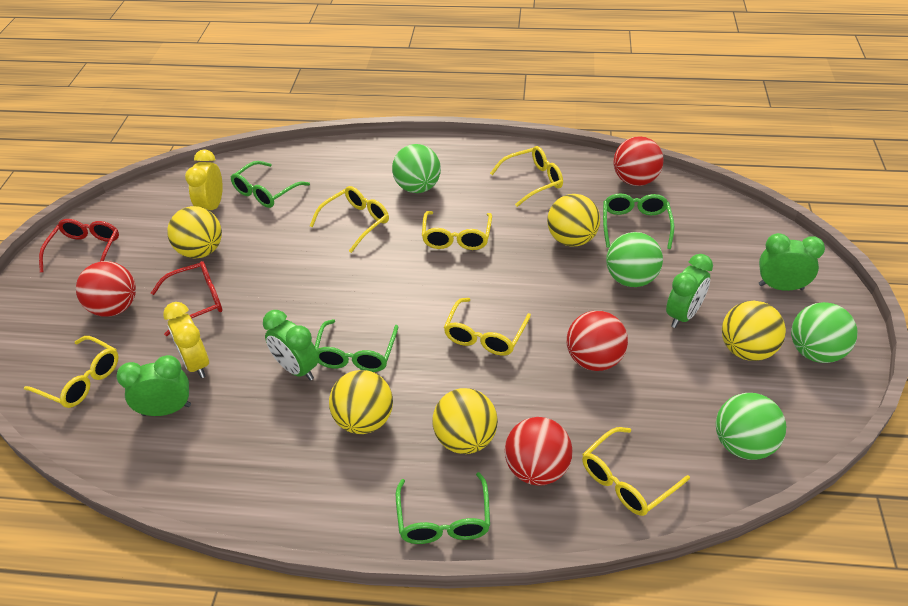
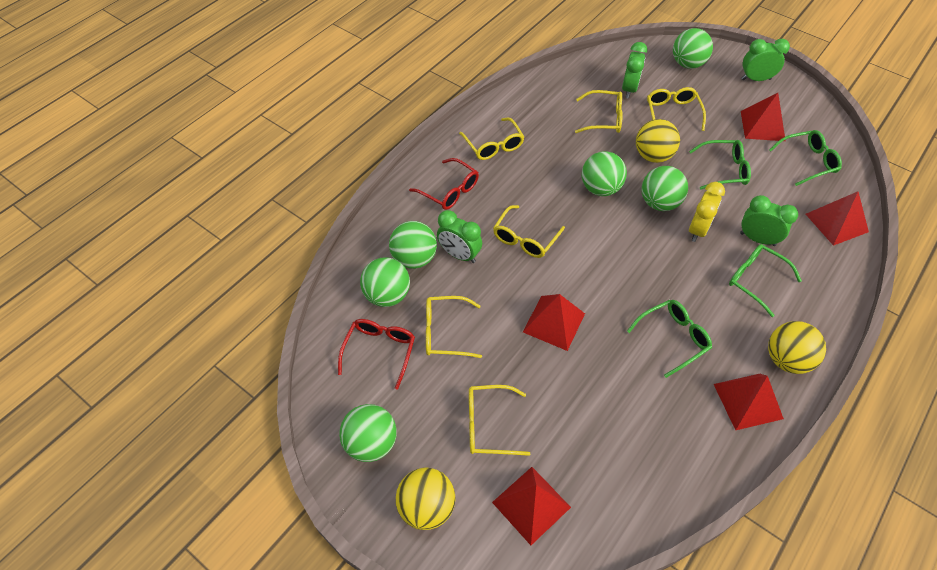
green ball: 4 -> 6
red ball: 4 -> 0
red pyramid: 0 -> 5
yellow ball: 5 -> 3
yellow clock: 2 -> 1

